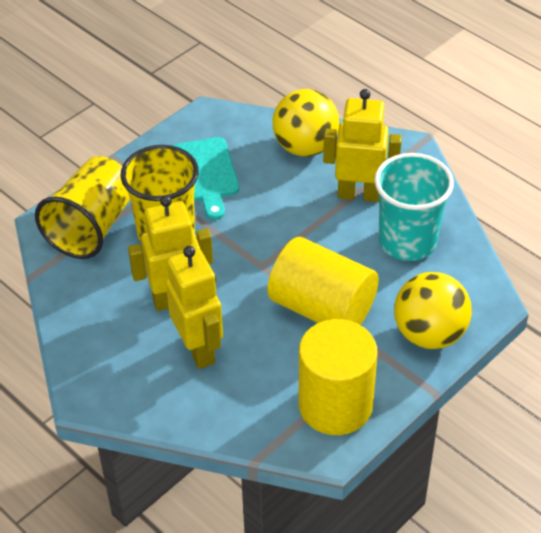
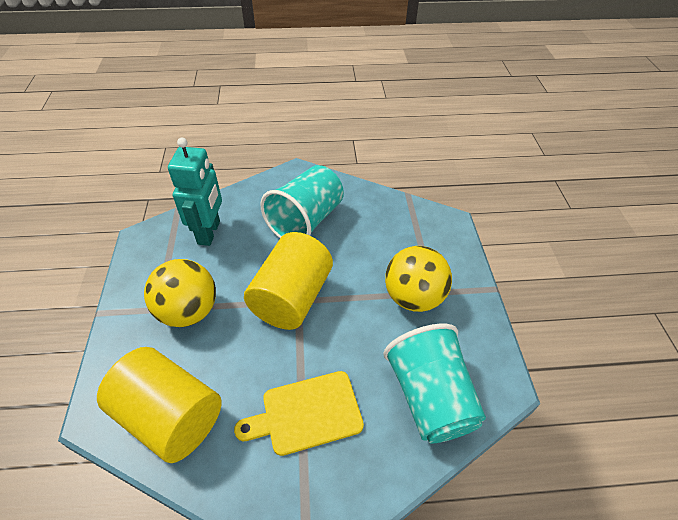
turquoise cup: 1 -> 2
turquoise cutting board: 1 -> 0
turquoise robot: 0 -> 1
yellow cup: 2 -> 0
yellow cutting board: 0 -> 1
yellow robot: 3 -> 0

